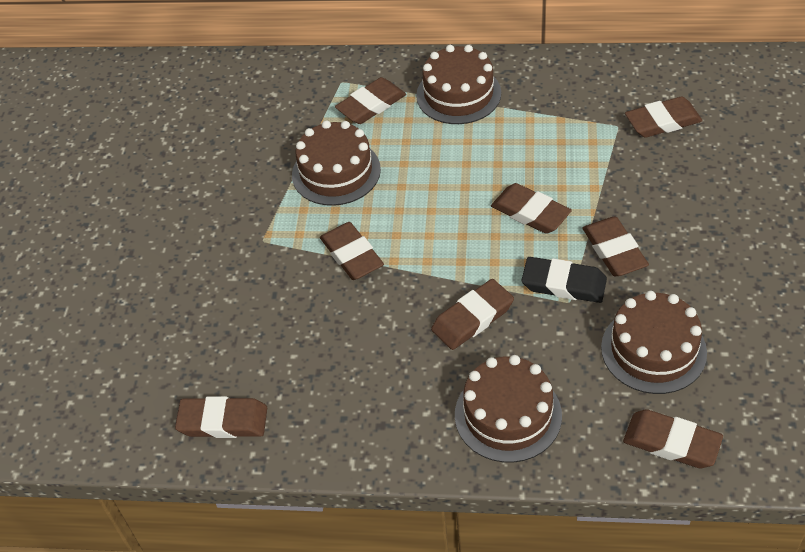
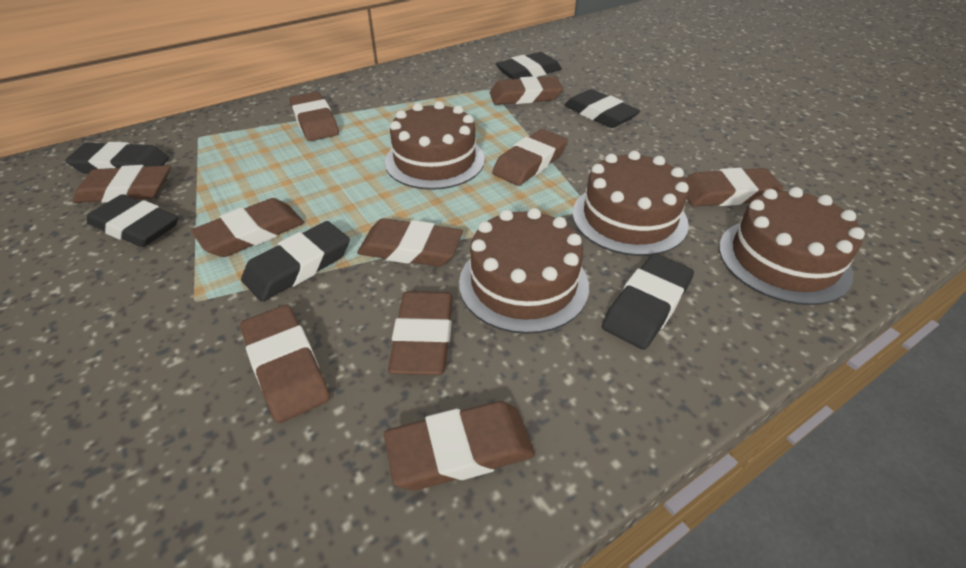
black eraser: 1 -> 6
brown eraser: 8 -> 10

